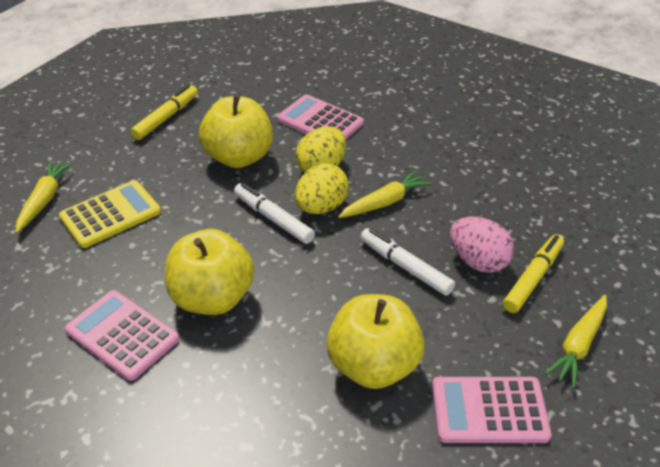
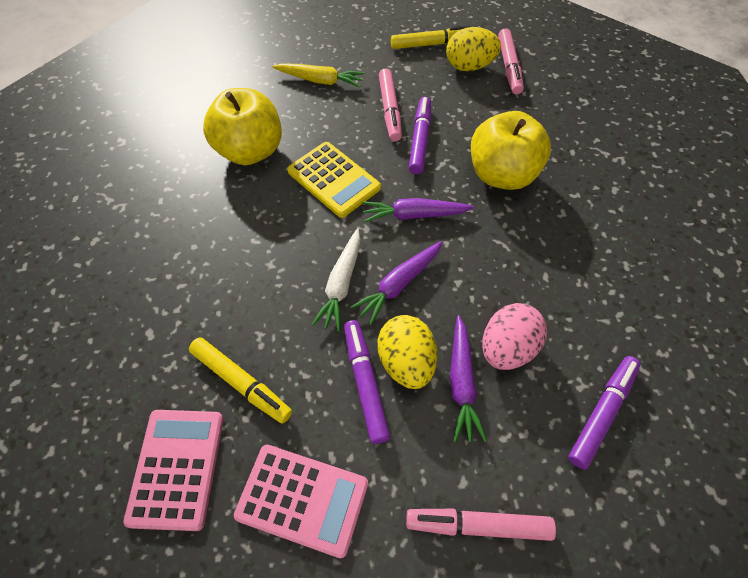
pink calculator: 3 -> 2
pink marker: 0 -> 3
purple carrot: 0 -> 3
purple marker: 0 -> 3
white carrot: 0 -> 1
white marker: 2 -> 0
yellow apple: 3 -> 2
yellow carrot: 3 -> 1

